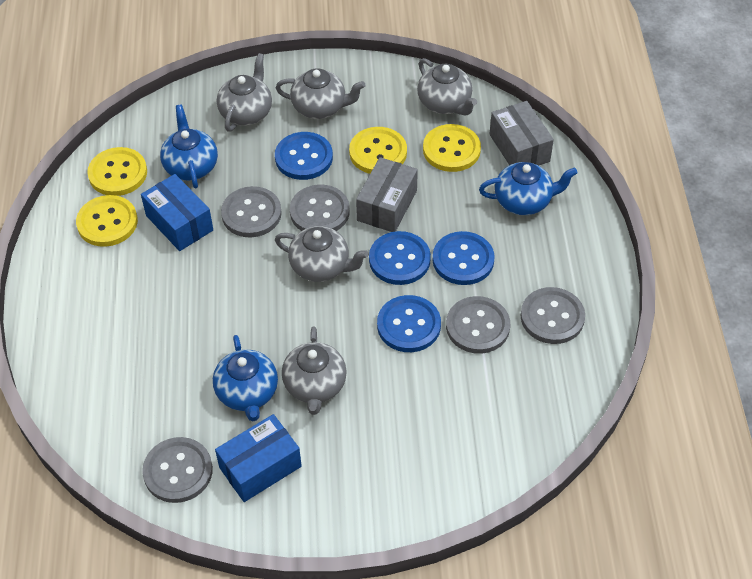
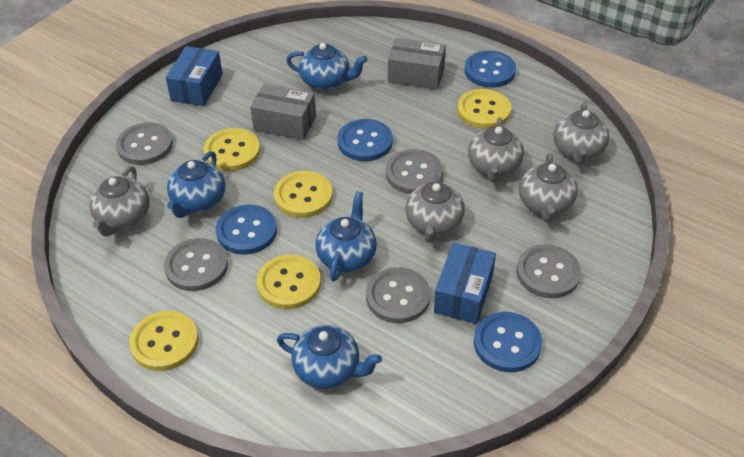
blue teapot: 3 -> 4
yellow button: 4 -> 5

